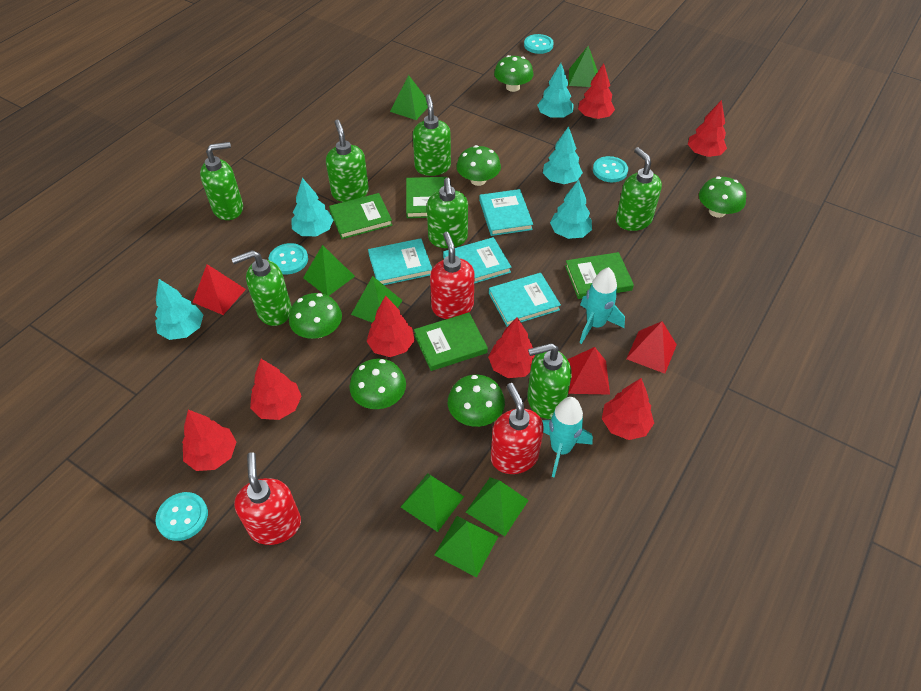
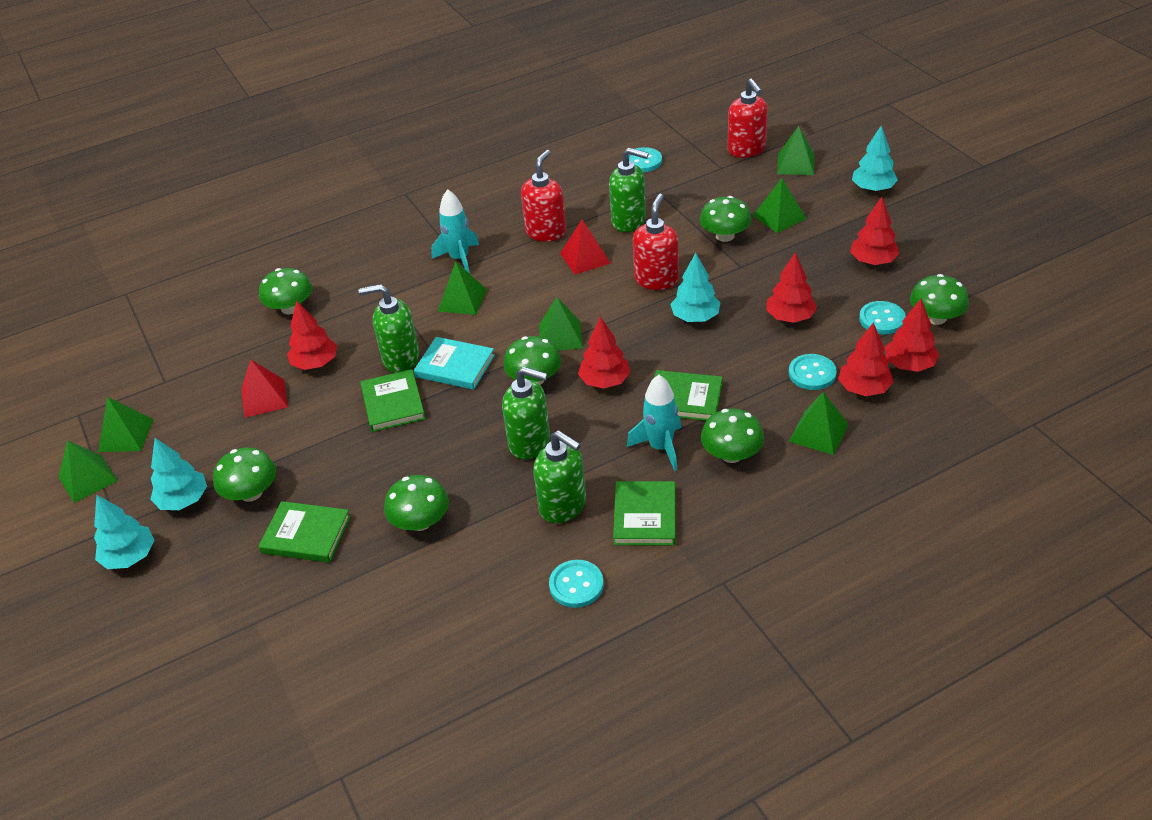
green mushroom: 6 -> 7
green soap dispenser: 7 -> 4
red pyramid: 3 -> 2
red tree: 7 -> 6
turquoise book: 4 -> 1
turquoise tree: 5 -> 4

